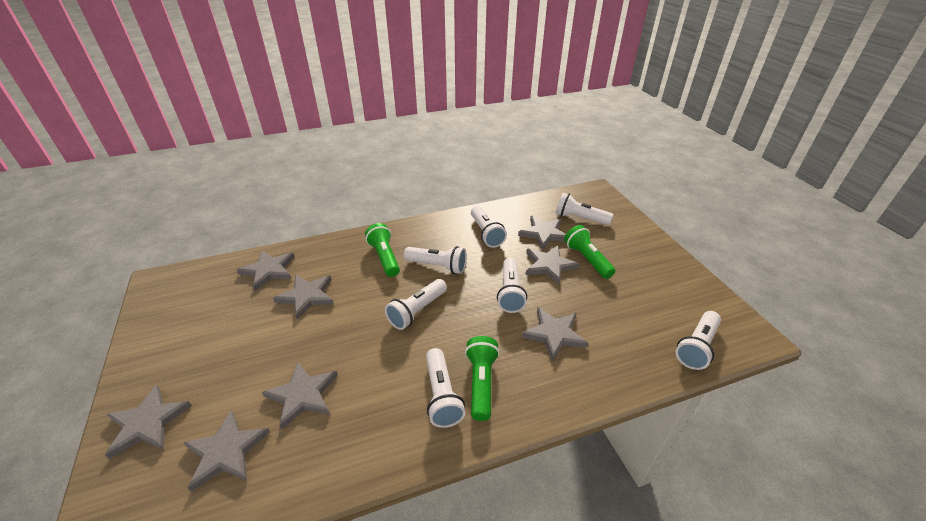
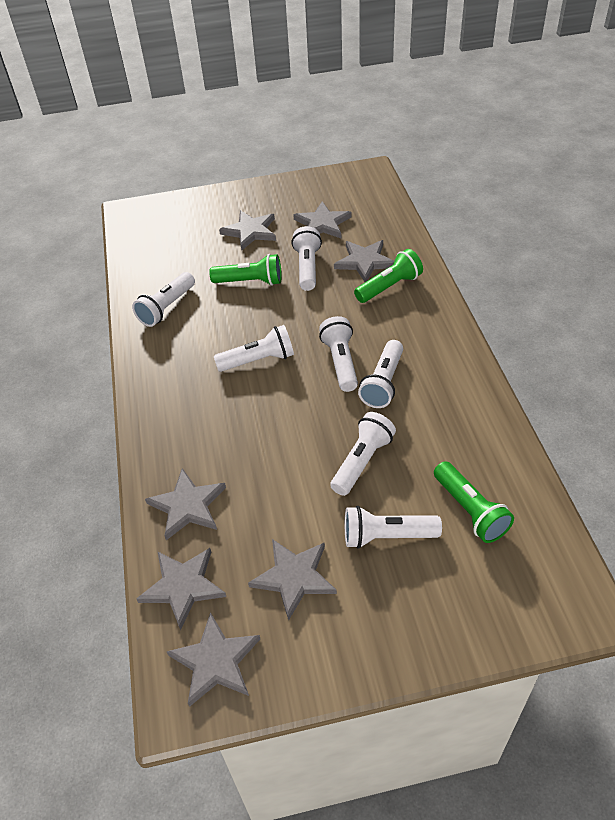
grey star: 8 -> 7

